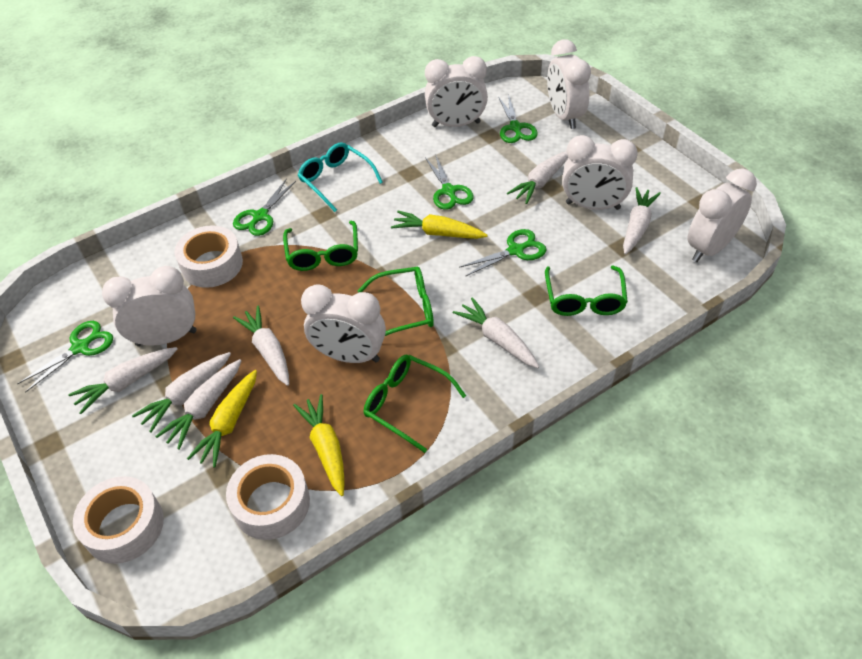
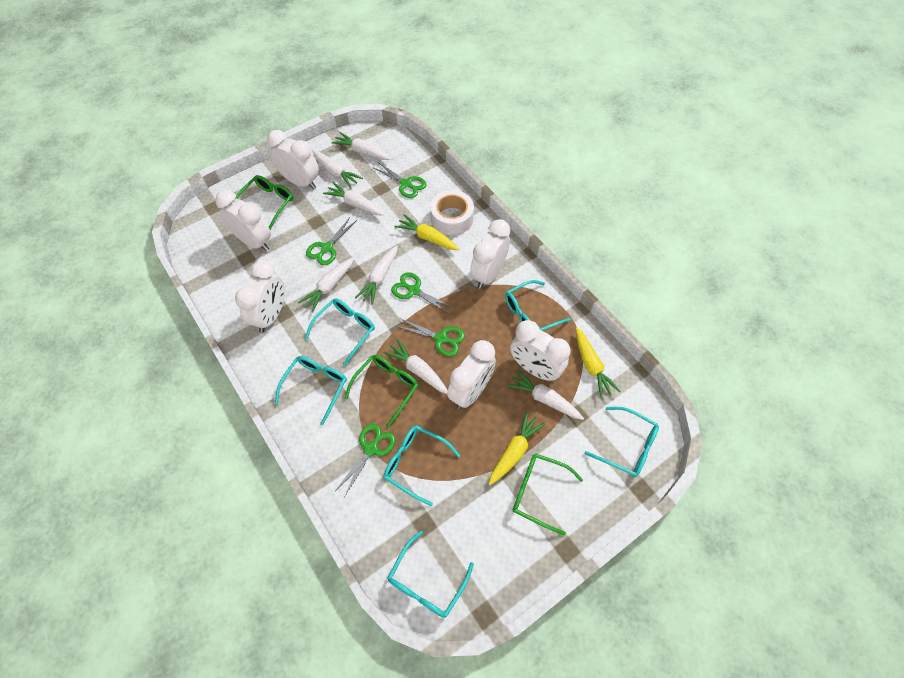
green glasses: 4 -> 3
turquoise glasses: 1 -> 6
white tape: 3 -> 1

